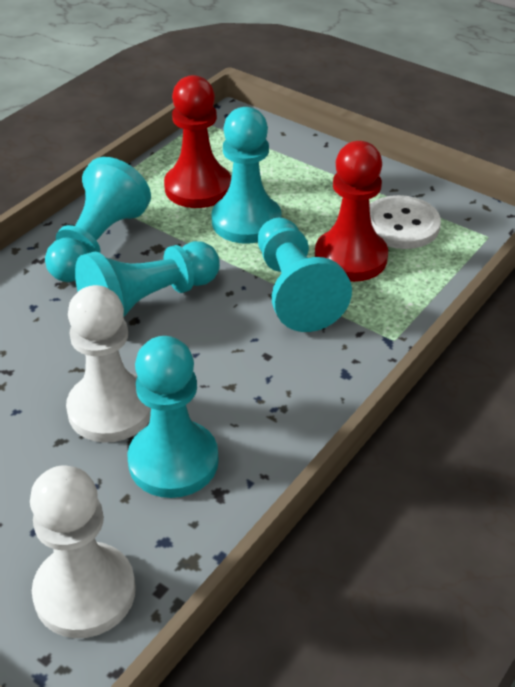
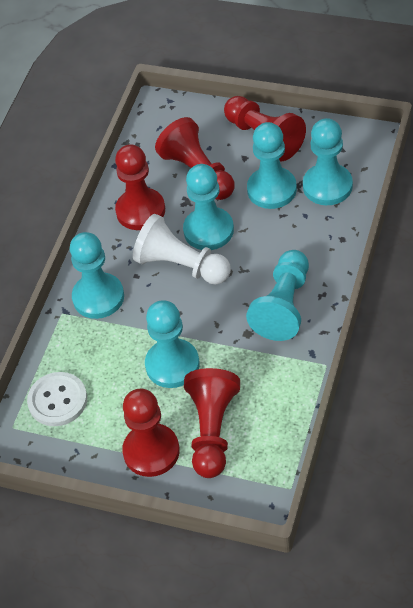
red pawn: 2 -> 5
turquoise pawn: 5 -> 6
white pawn: 2 -> 1

